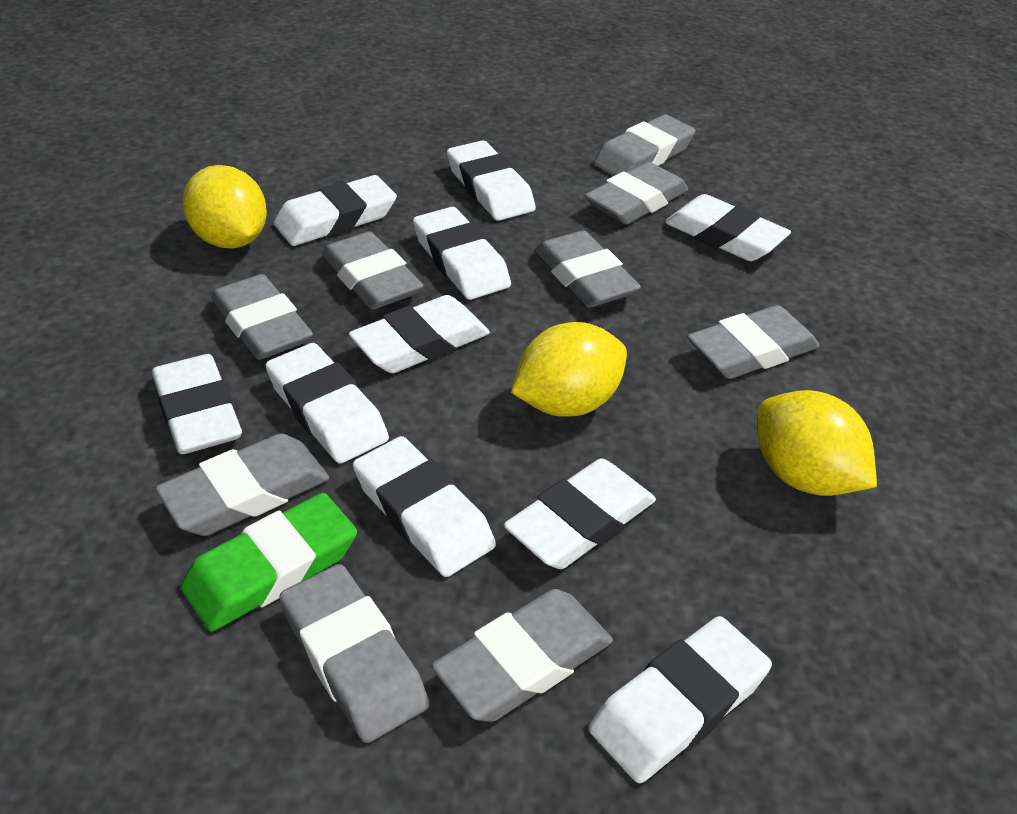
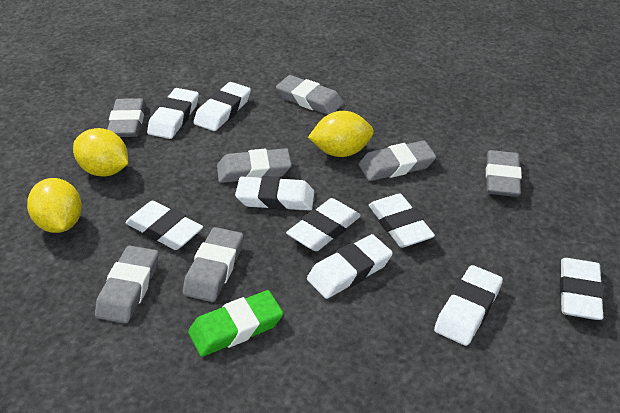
grey eraser: 9 -> 7
white eraser: 10 -> 9

